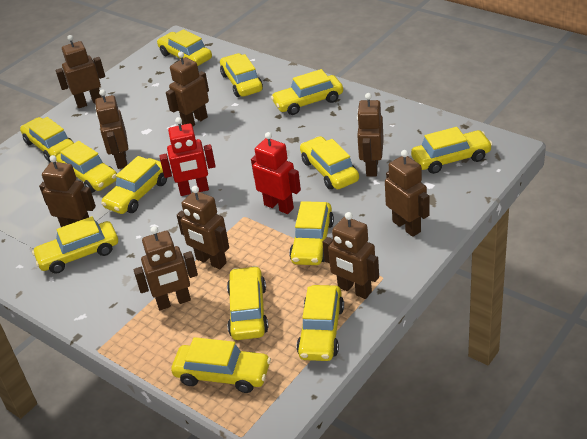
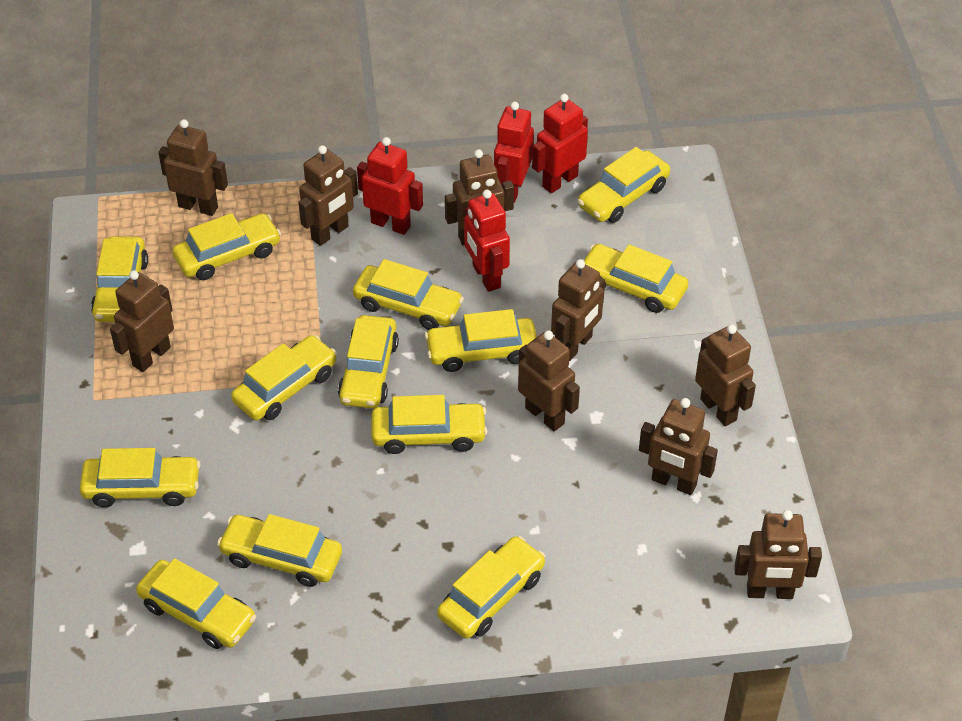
red robot: 2 -> 4

